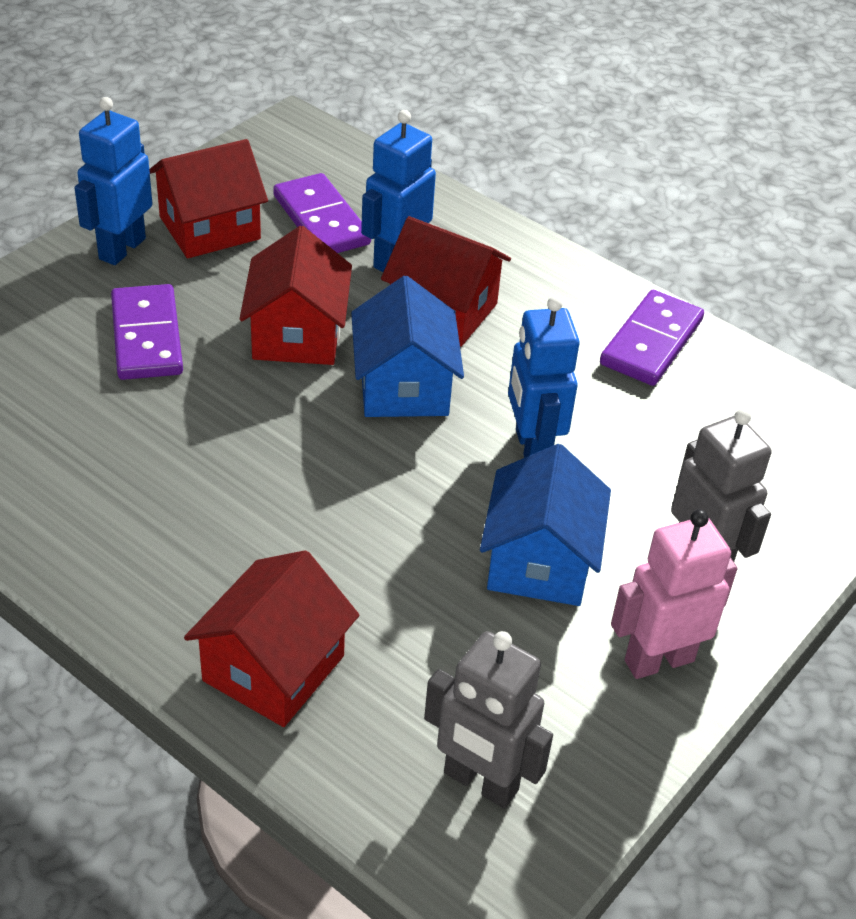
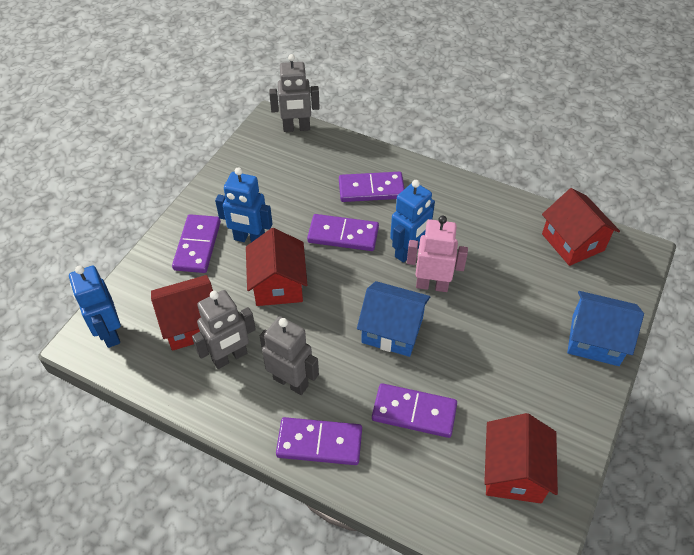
grey robot: 2 -> 3
purple domino: 3 -> 5

